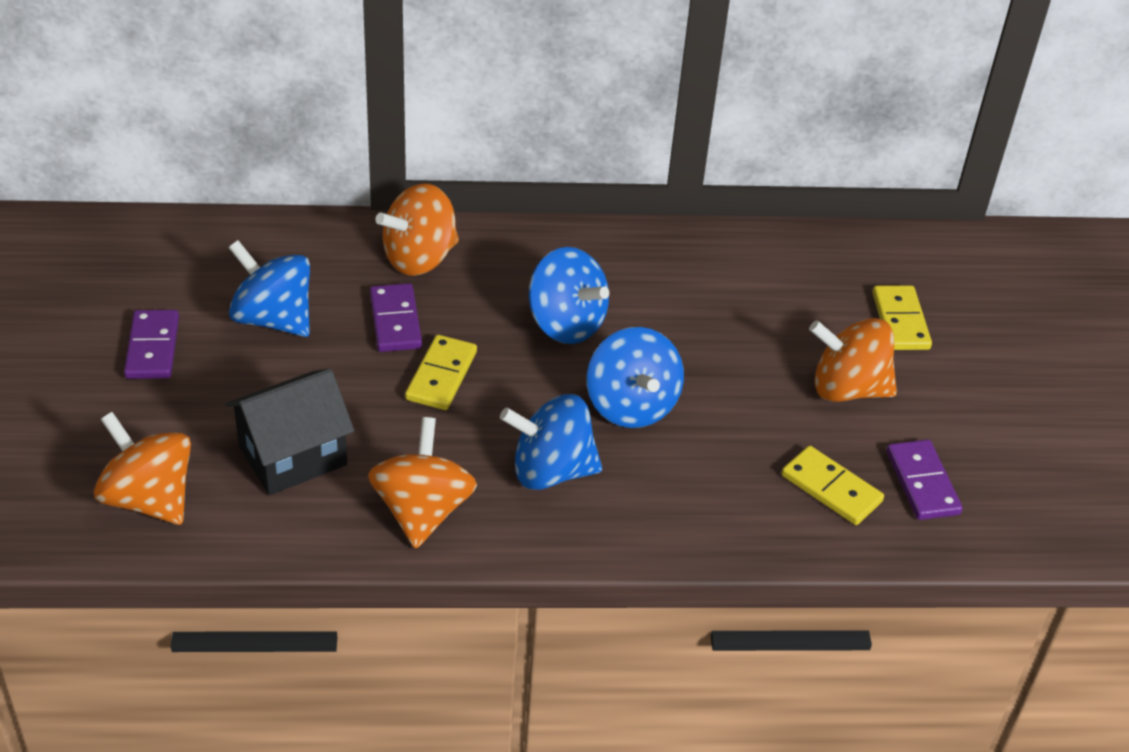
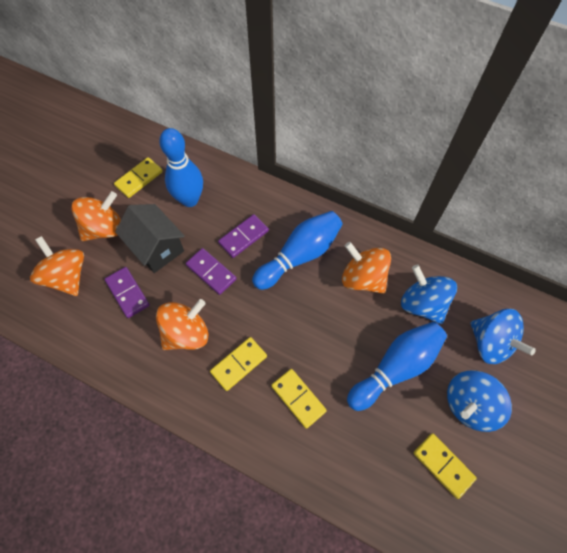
blue bowling pin: 0 -> 3
blue spinning top: 4 -> 3
yellow domino: 3 -> 4

